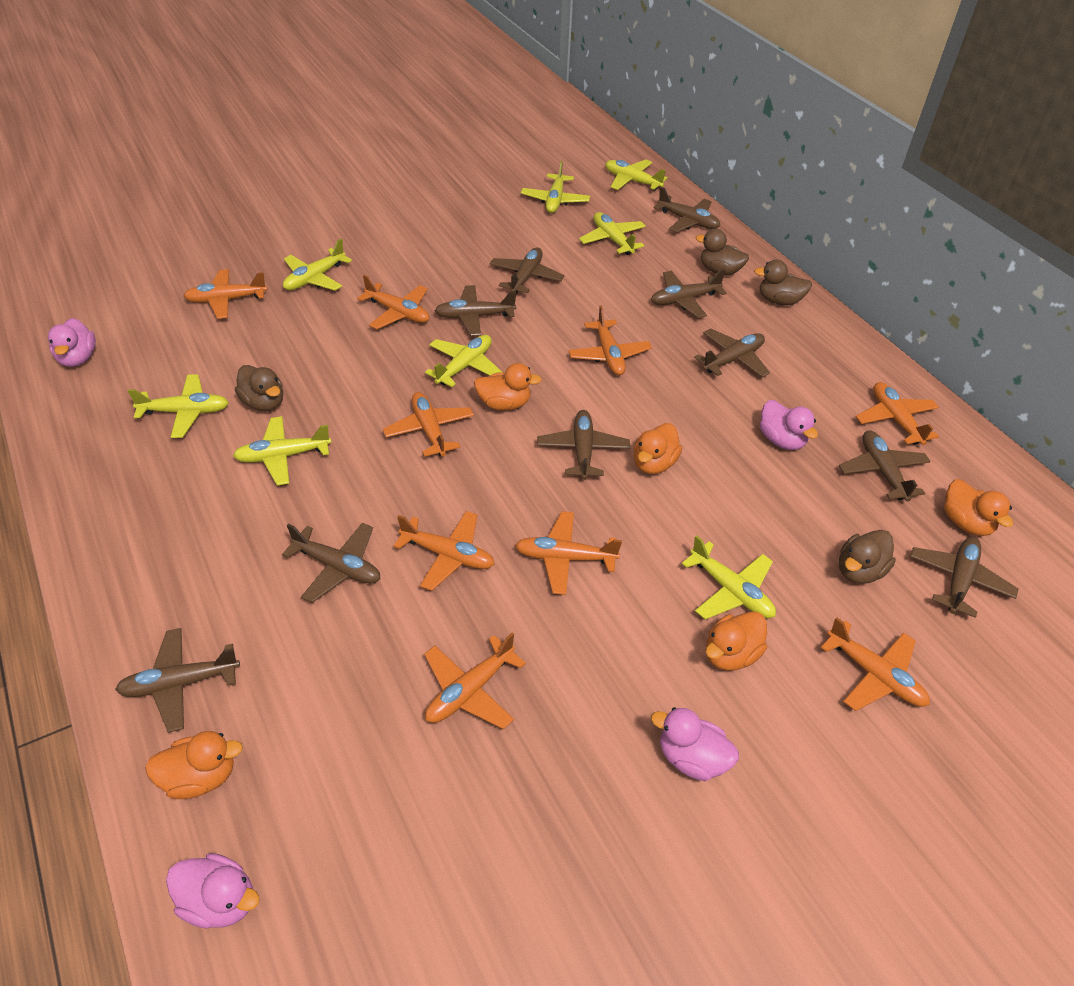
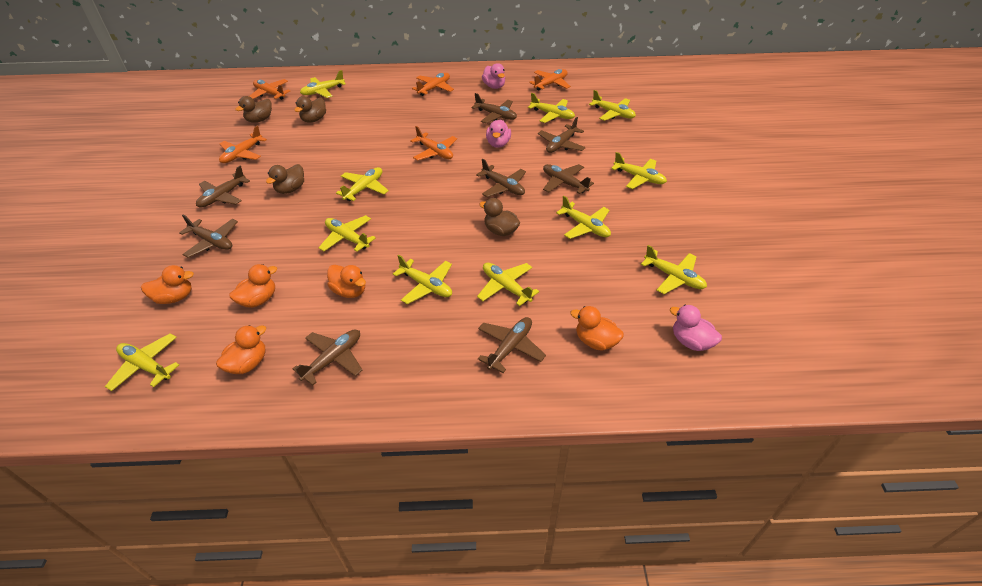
brown plane: 10 -> 8
orange plane: 9 -> 5
pink duck: 4 -> 3
yellow plane: 8 -> 11

